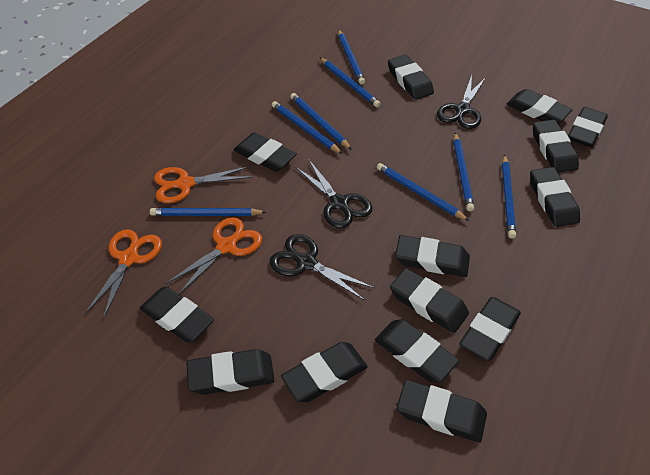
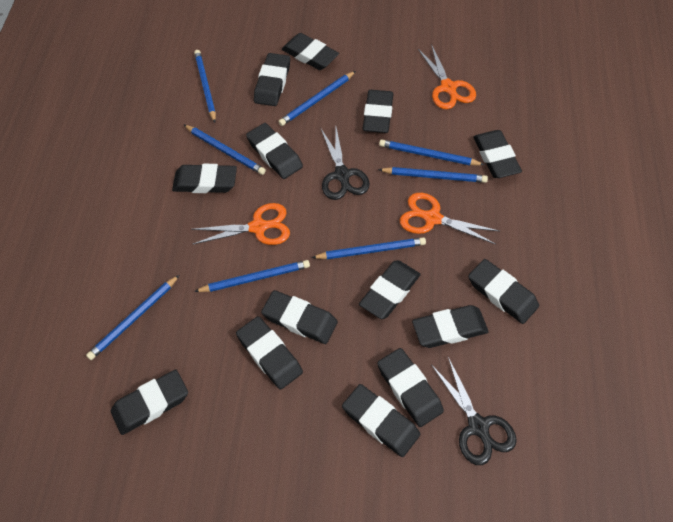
black scissors: 3 -> 2

